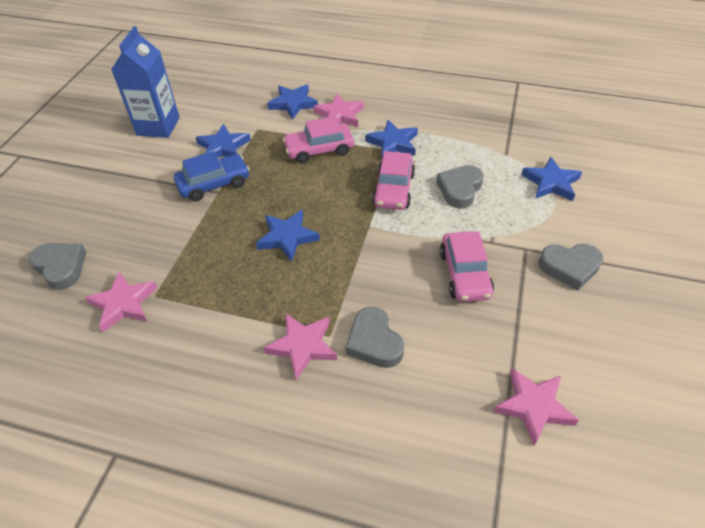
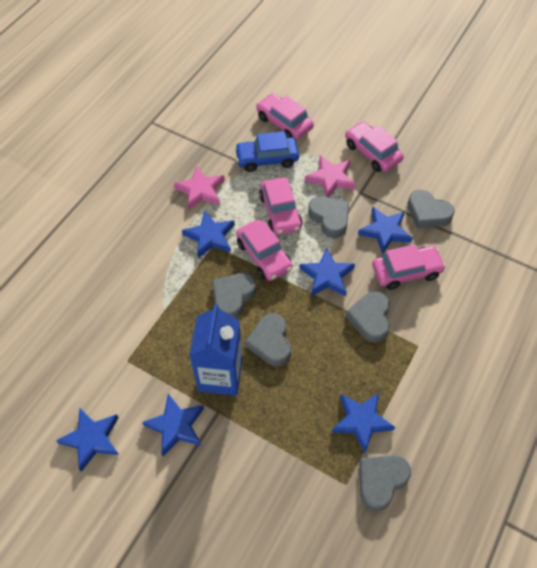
blue star: 5 -> 6
grey heart: 4 -> 6
pink car: 3 -> 5
pink star: 4 -> 2

